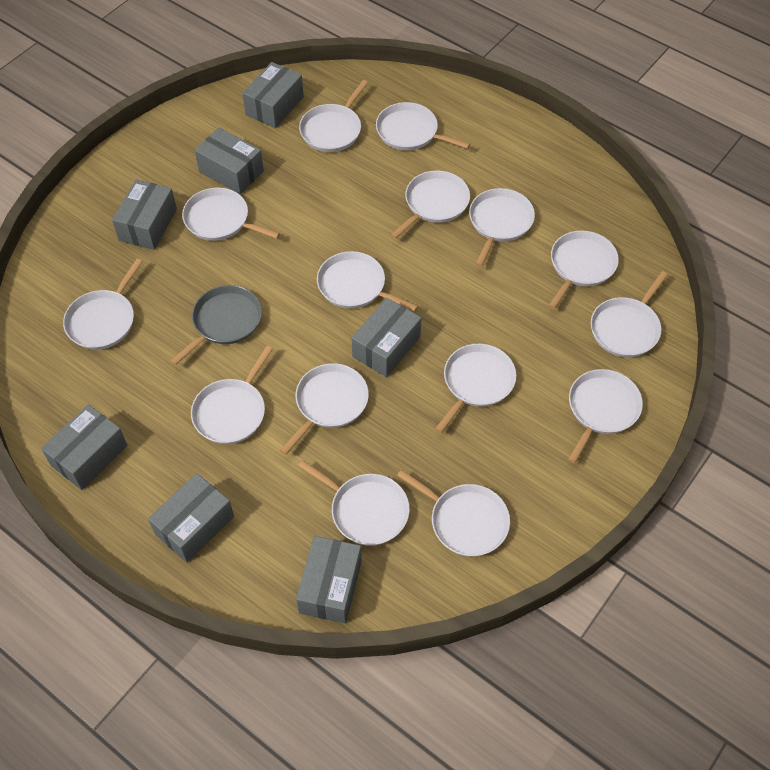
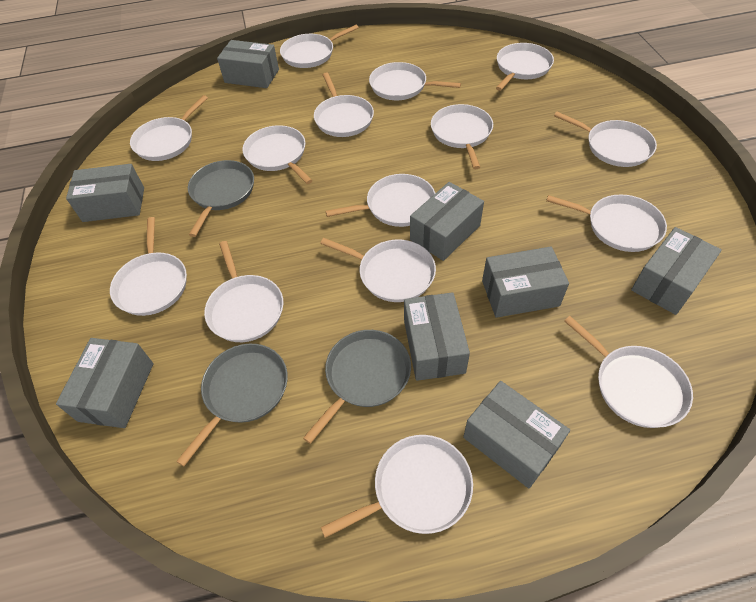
grey box: 7 -> 8
grey pan: 1 -> 3

